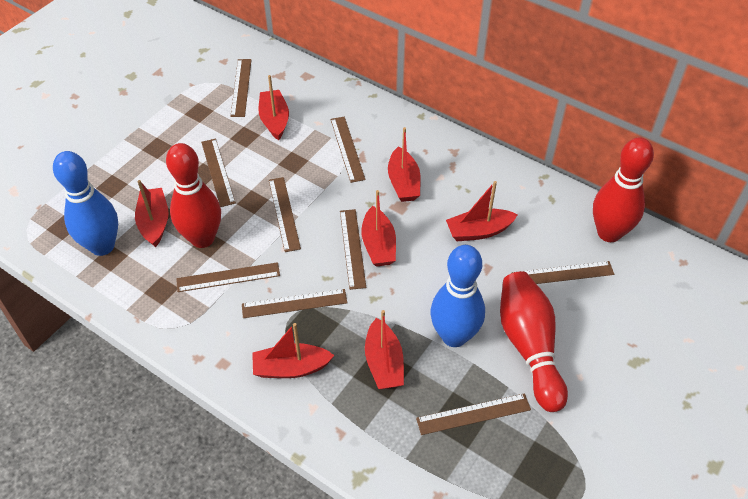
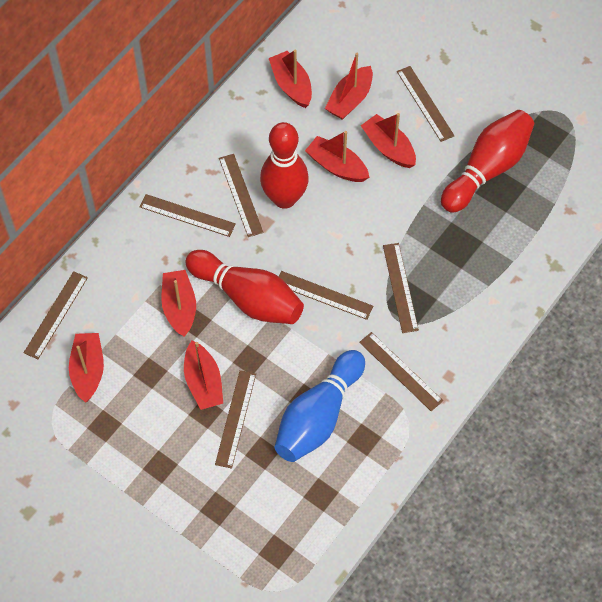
blue bowling pin: 2 -> 1
brown ruler: 9 -> 8

